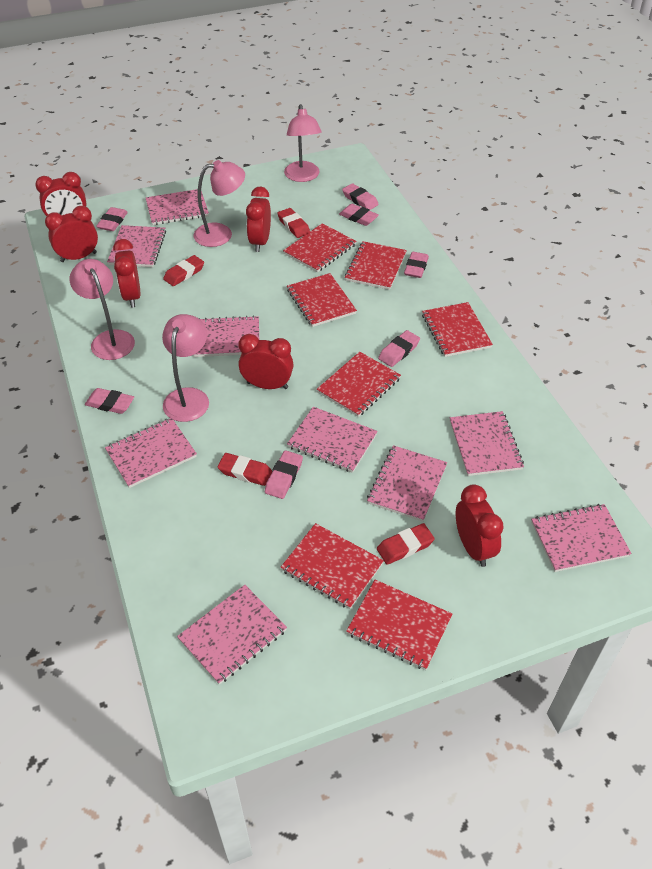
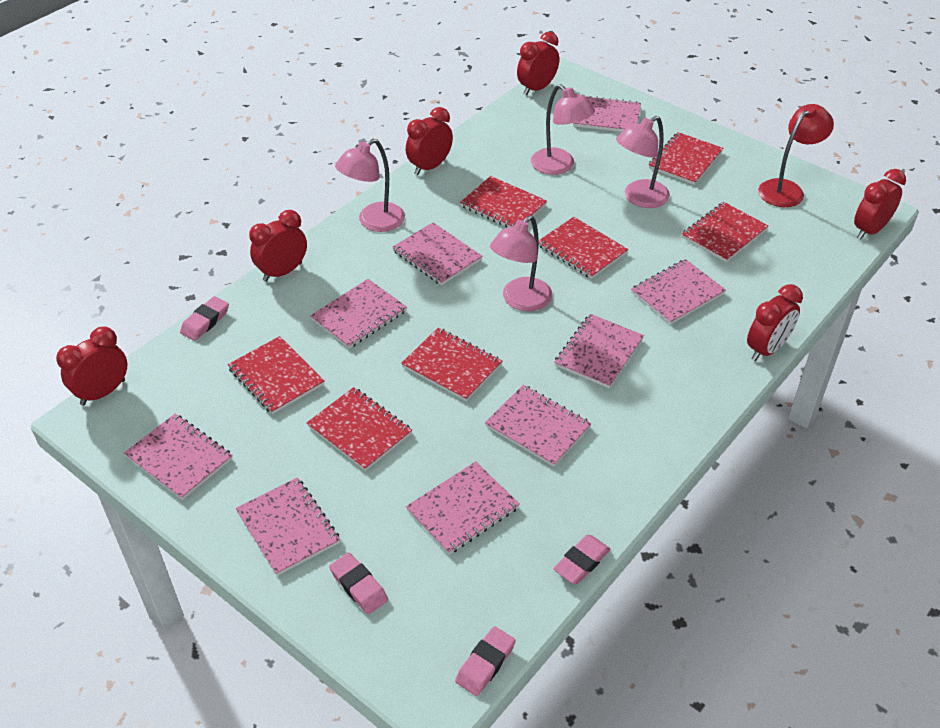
pink eraser: 7 -> 4
red eraser: 4 -> 0
red lamp: 0 -> 1

